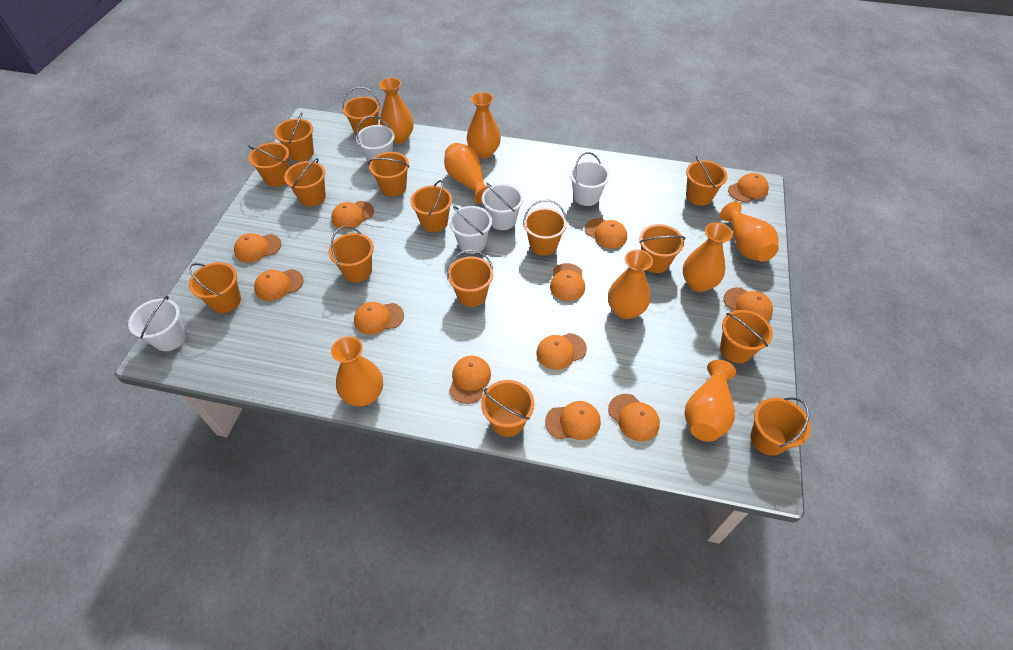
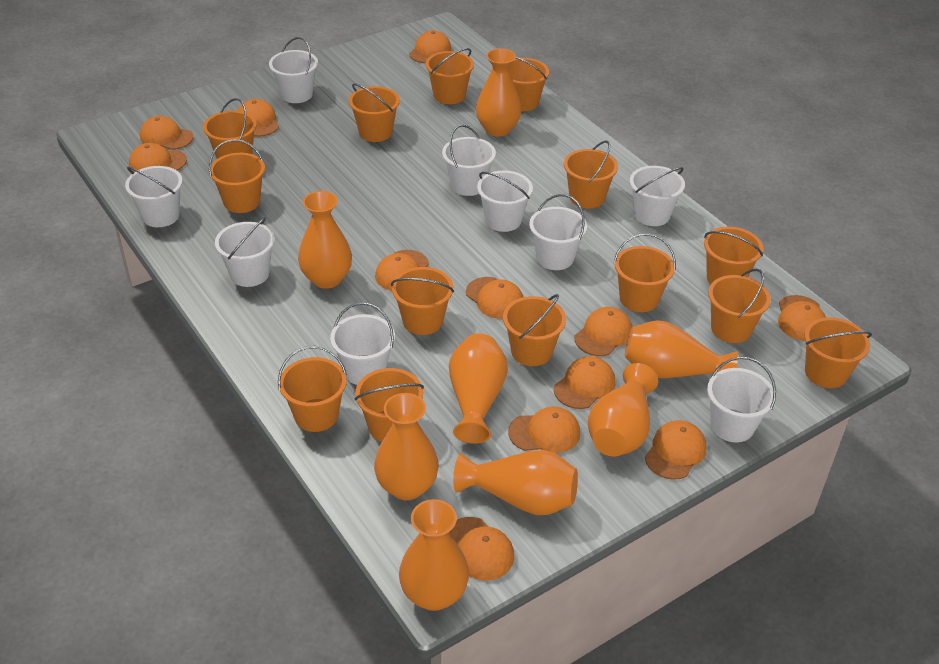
orange bucket: 15 -> 14
white bucket: 5 -> 9

